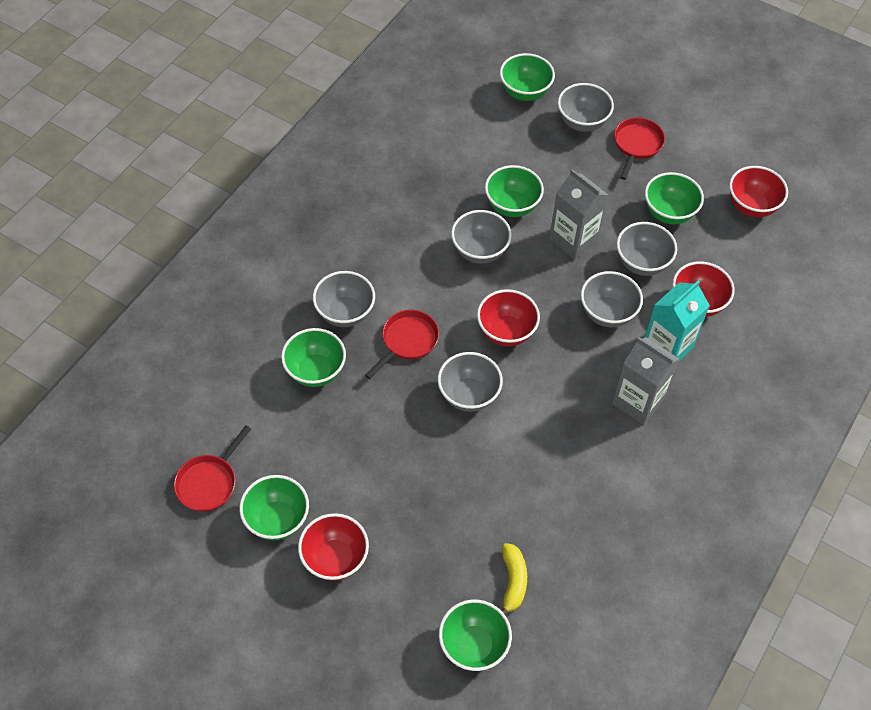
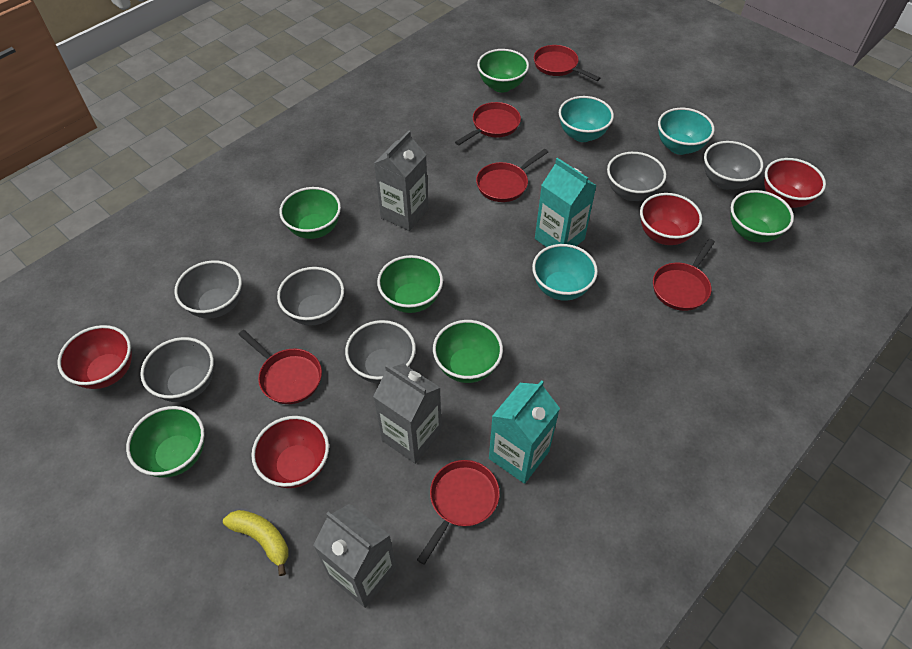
grey carton: 2 -> 3
red pan: 3 -> 6
turquoise bowl: 0 -> 3
turquoise carton: 1 -> 2

